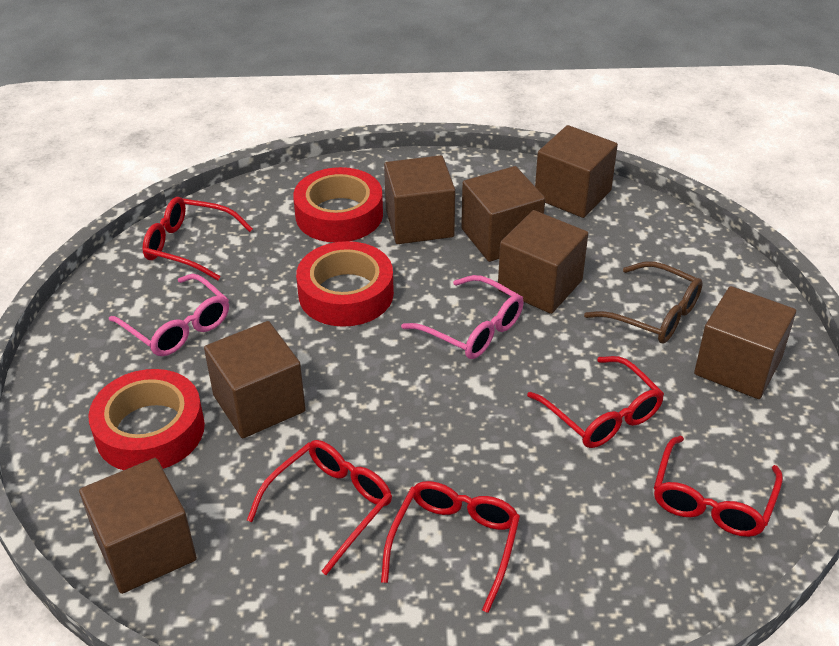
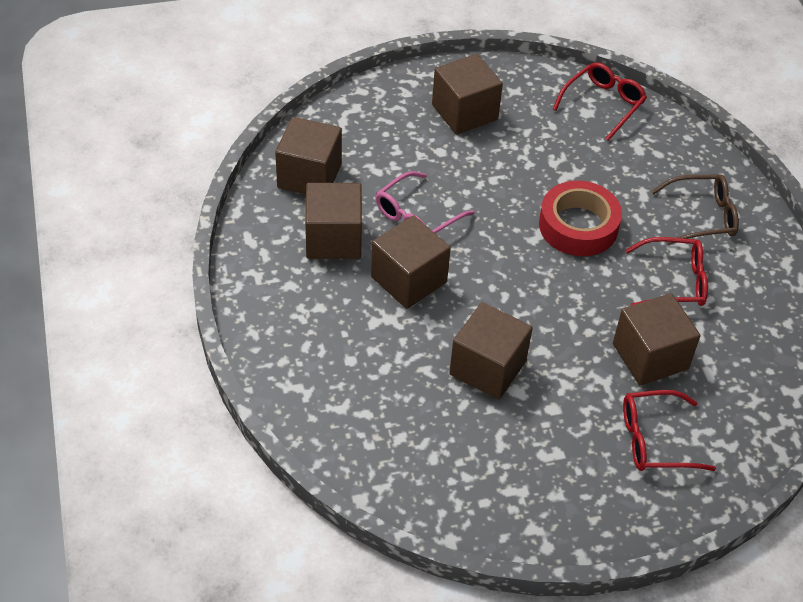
brown cube: 7 -> 6
pink glasses: 2 -> 1
red glasses: 5 -> 3
red tape: 3 -> 1

